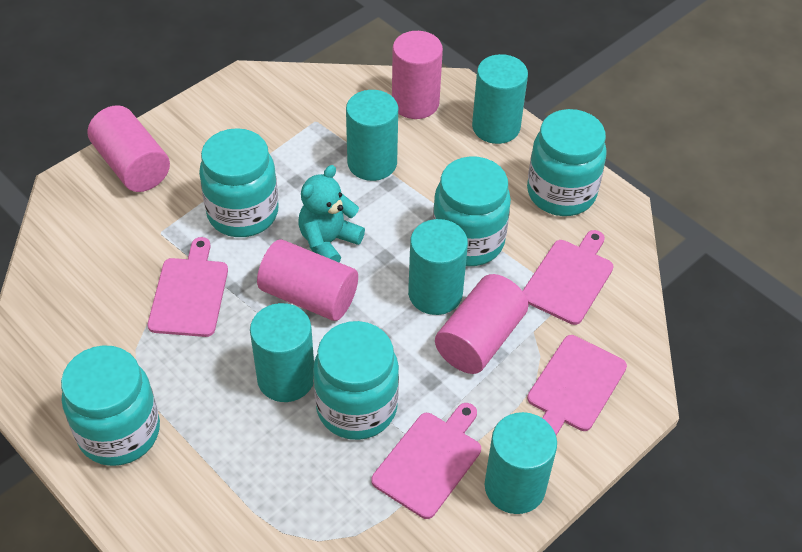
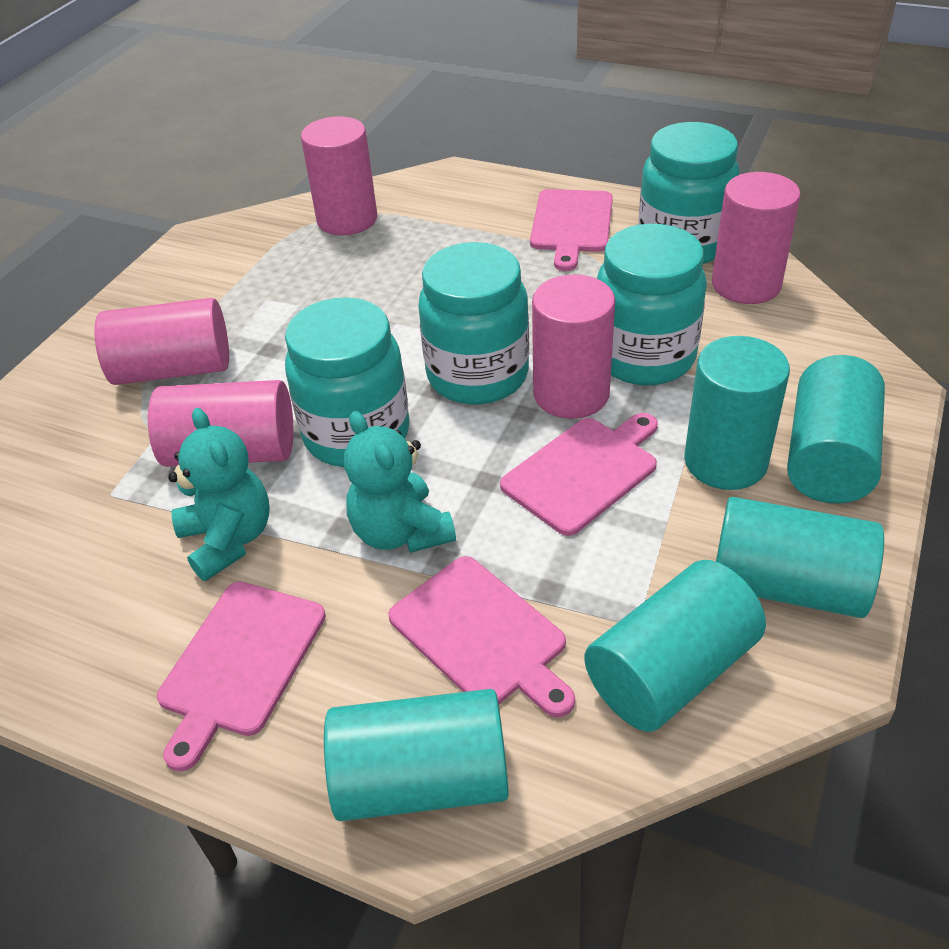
pink cylinder: 4 -> 5
turquoise jar: 5 -> 4
turquoise teddy bear: 1 -> 2

